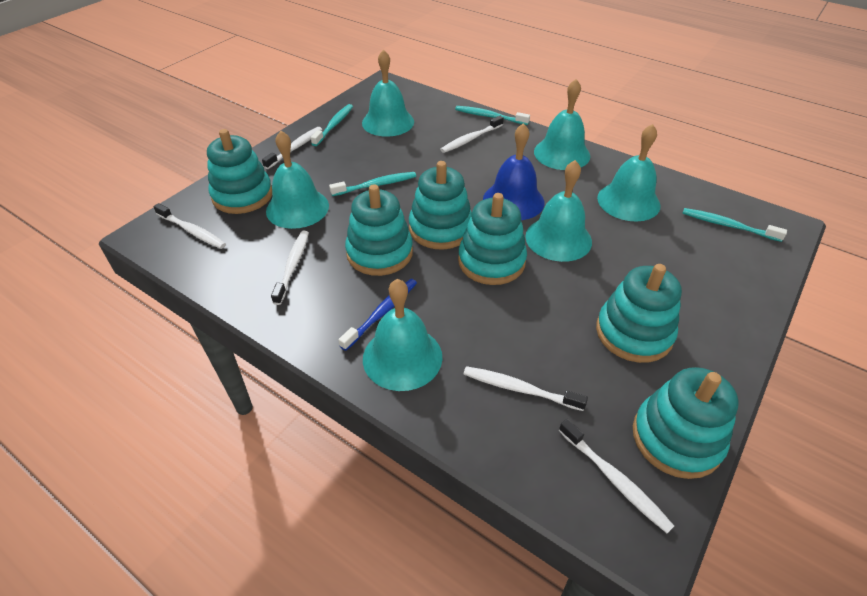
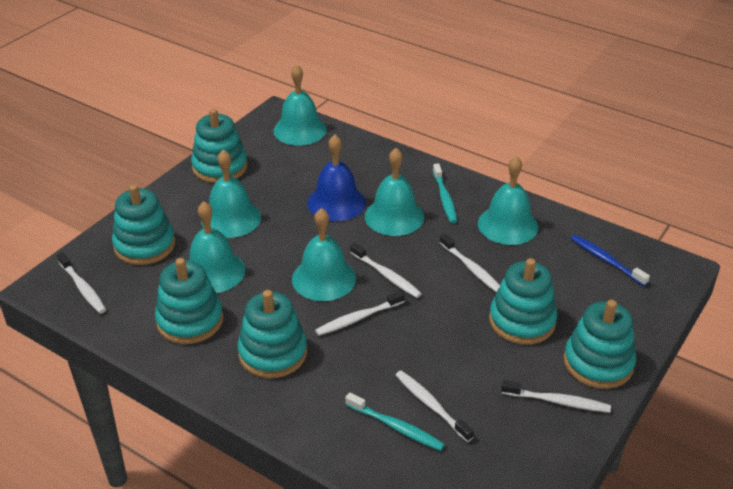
turquoise toothbrush: 4 -> 2

